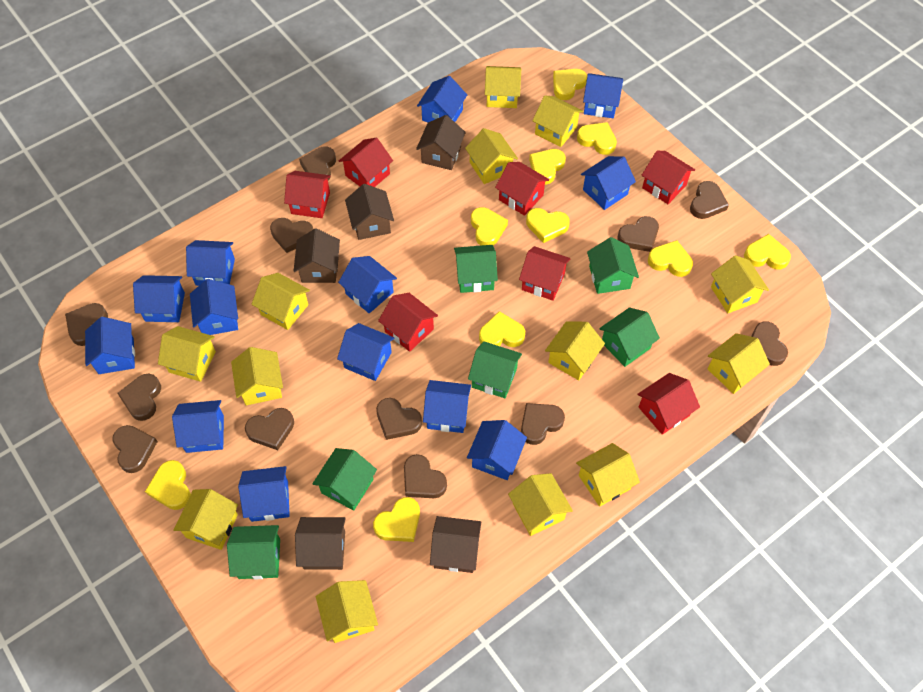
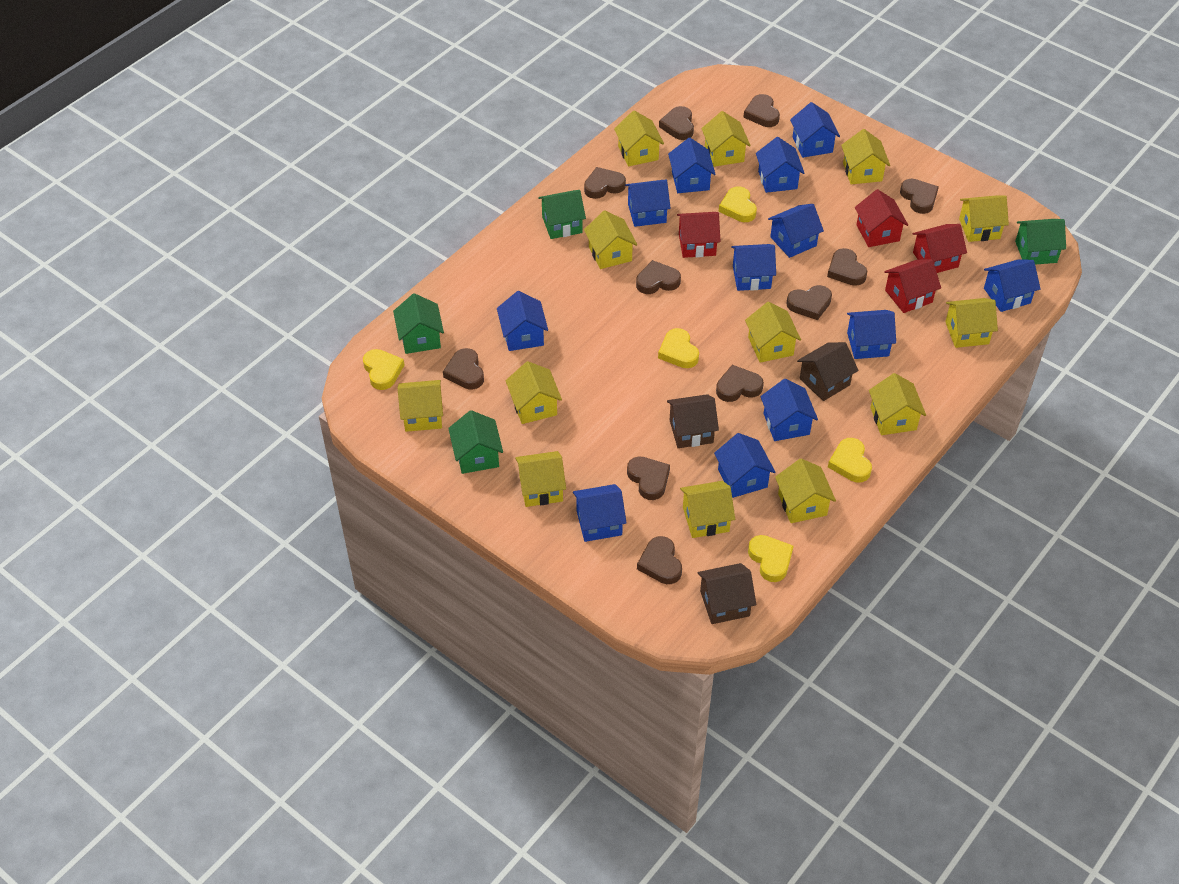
blue house: 13 -> 12
brown heart: 12 -> 11
brown house: 5 -> 3
green house: 6 -> 4
red house: 7 -> 4
yellow heart: 10 -> 5

